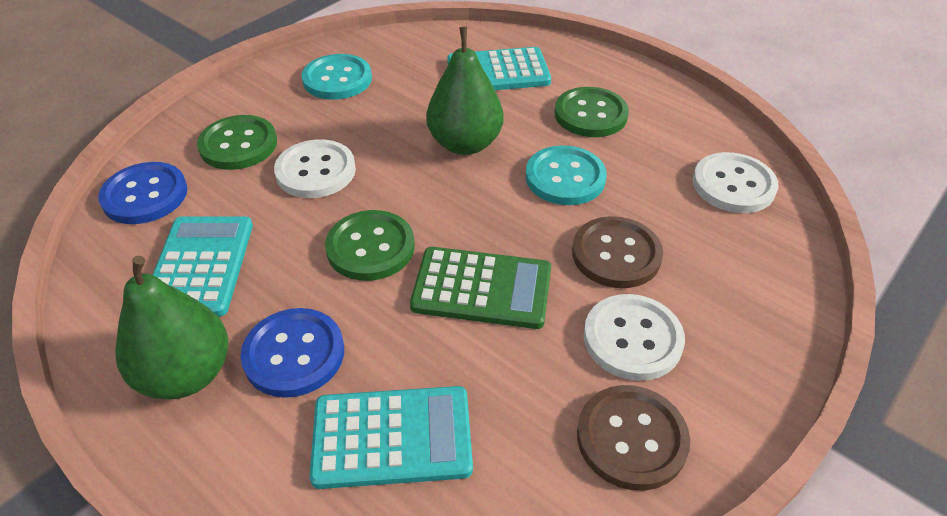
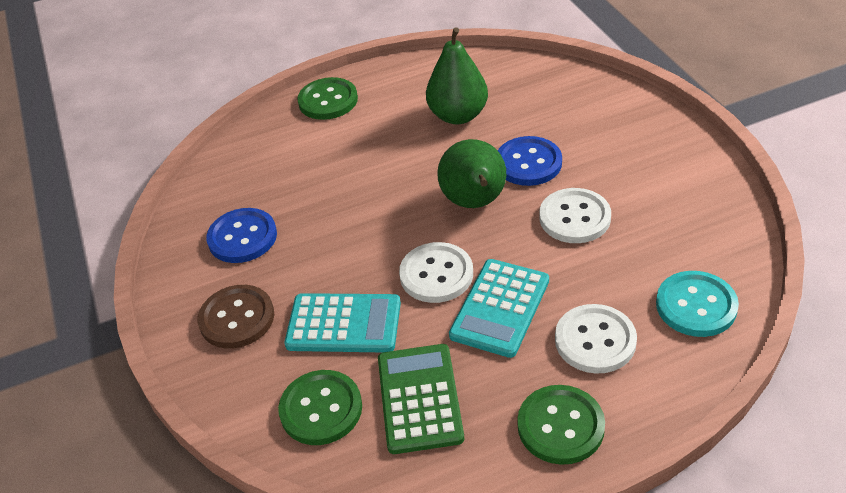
brown button: 2 -> 1
turquoise button: 2 -> 1
turquoise calculator: 3 -> 2

